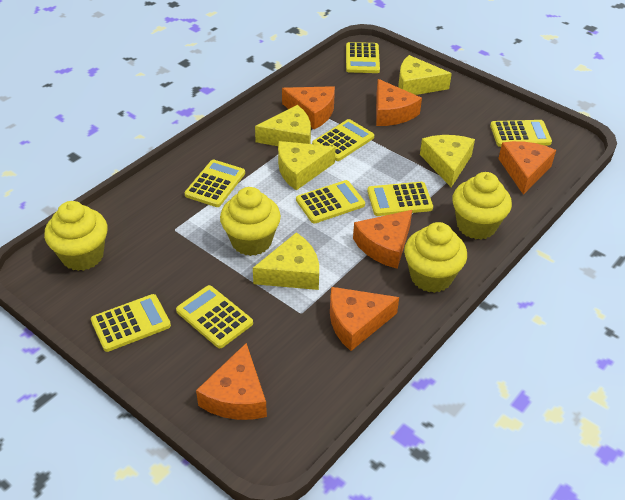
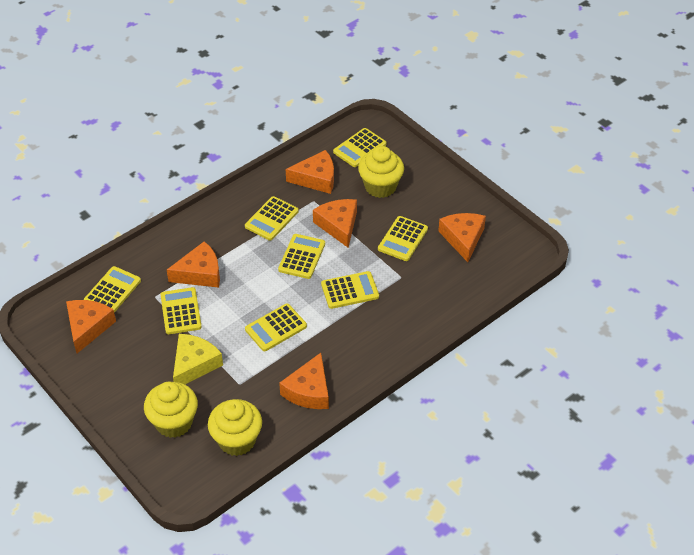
yellow cheese: 5 -> 1
yellow cupcake: 4 -> 3

